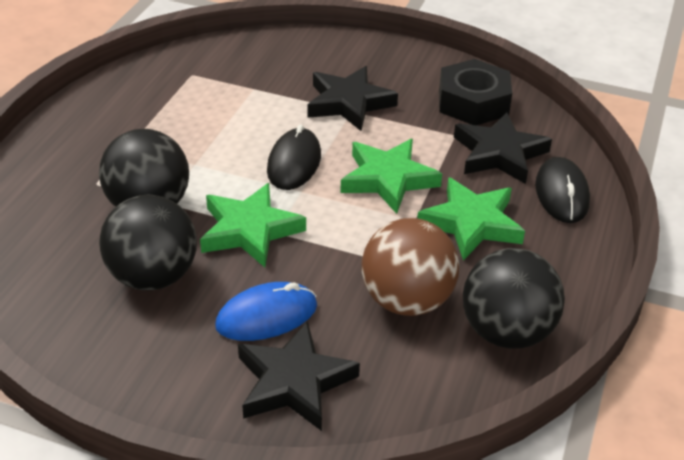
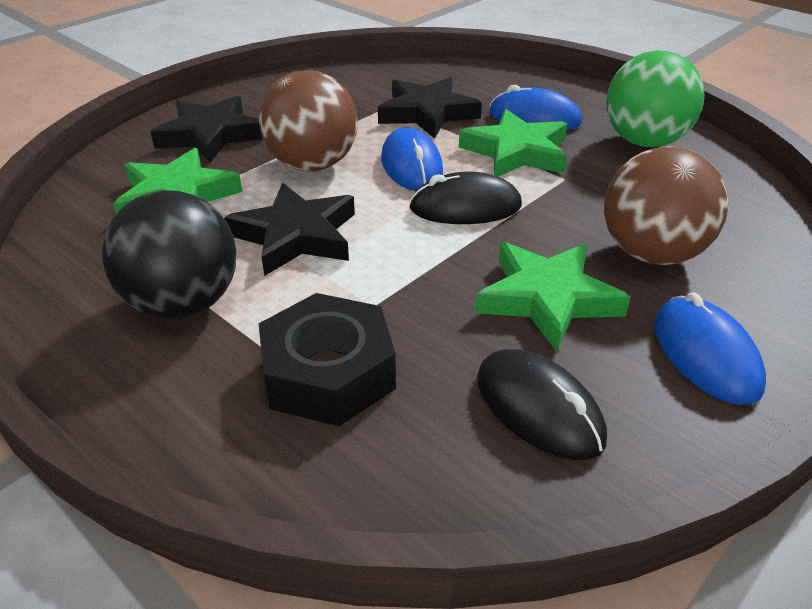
black ball: 3 -> 1
blue mouse: 1 -> 3
brown ball: 1 -> 2
green ball: 0 -> 1

